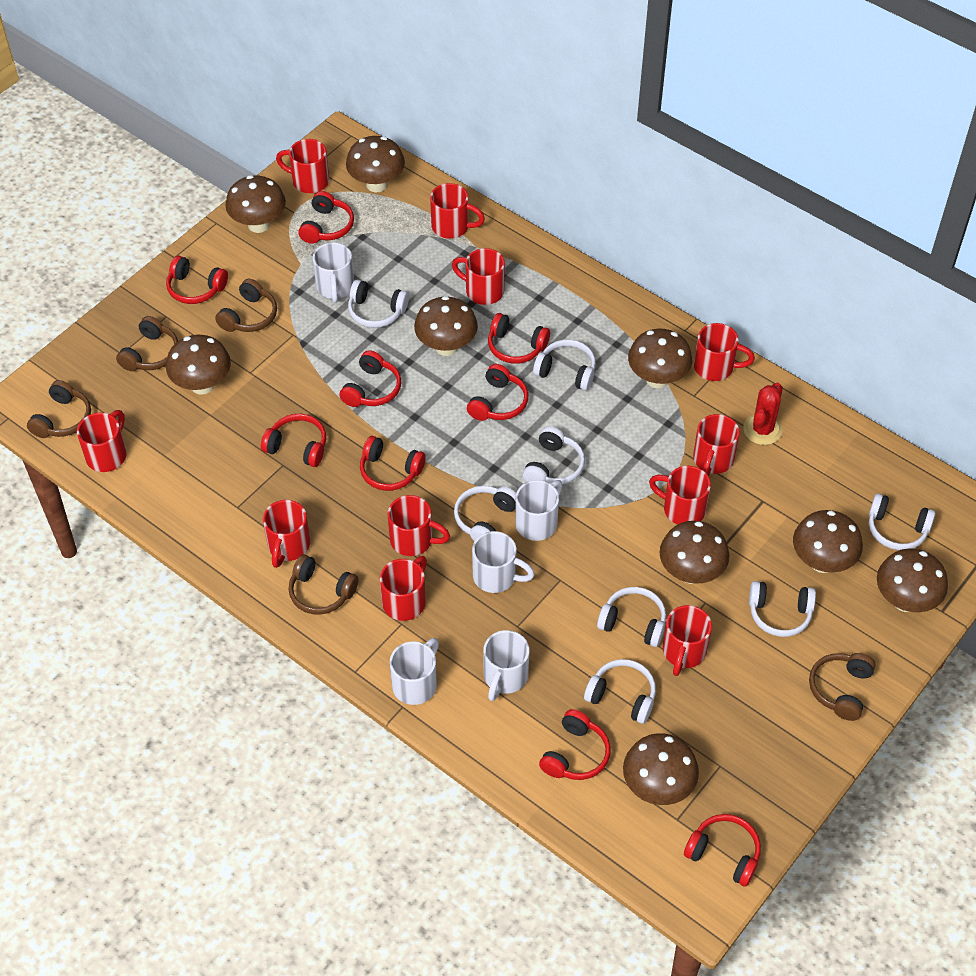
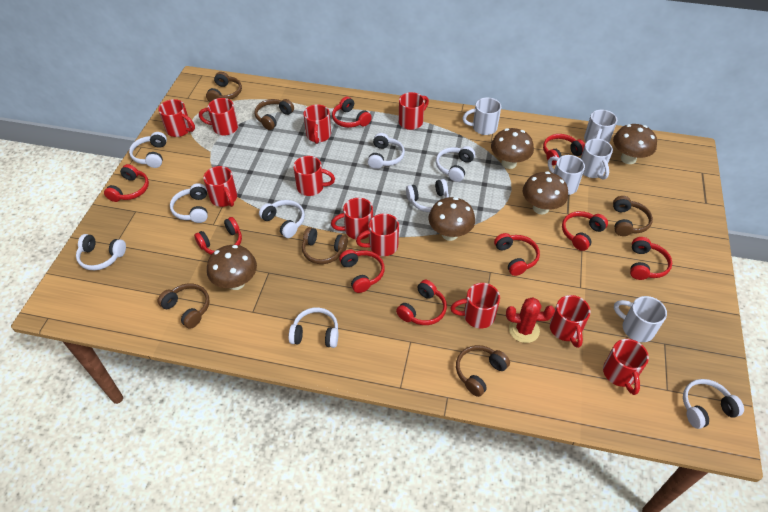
brown headphones: 5 -> 6
brown mushroom: 9 -> 5
white headphones: 8 -> 9

